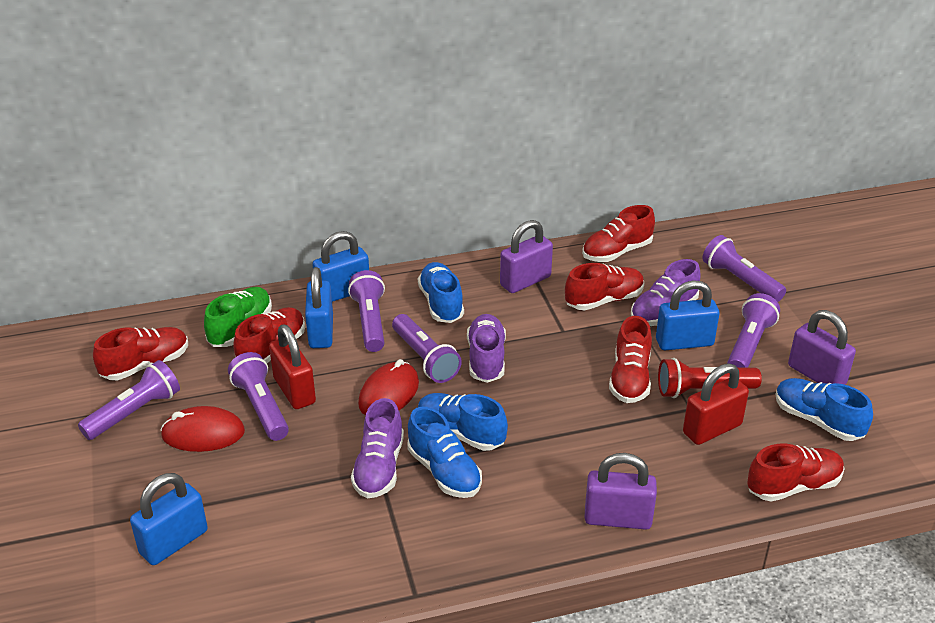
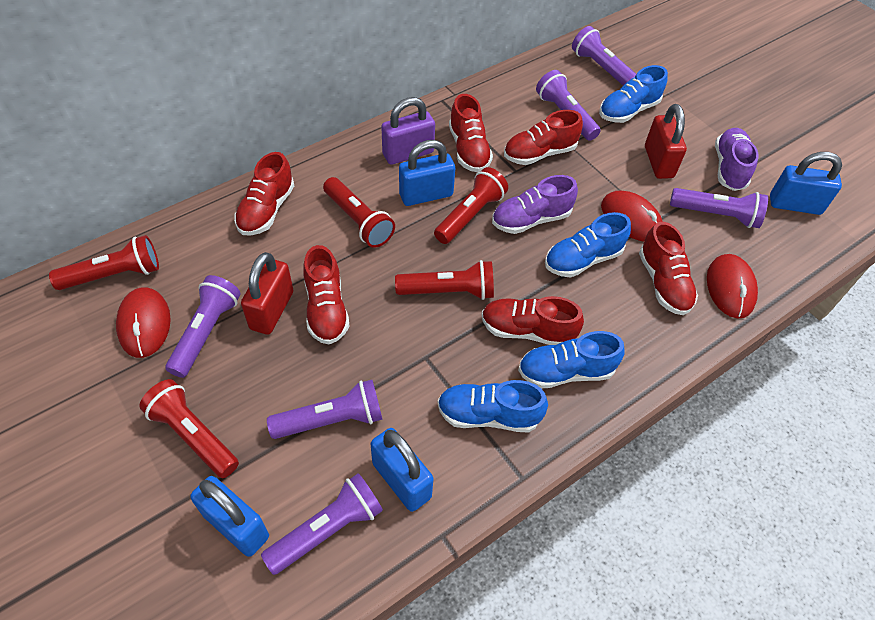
green shoe: 1 -> 0
purple padlock: 3 -> 1
purple shoe: 3 -> 2
red flashlight: 1 -> 5
red mouse: 2 -> 3

